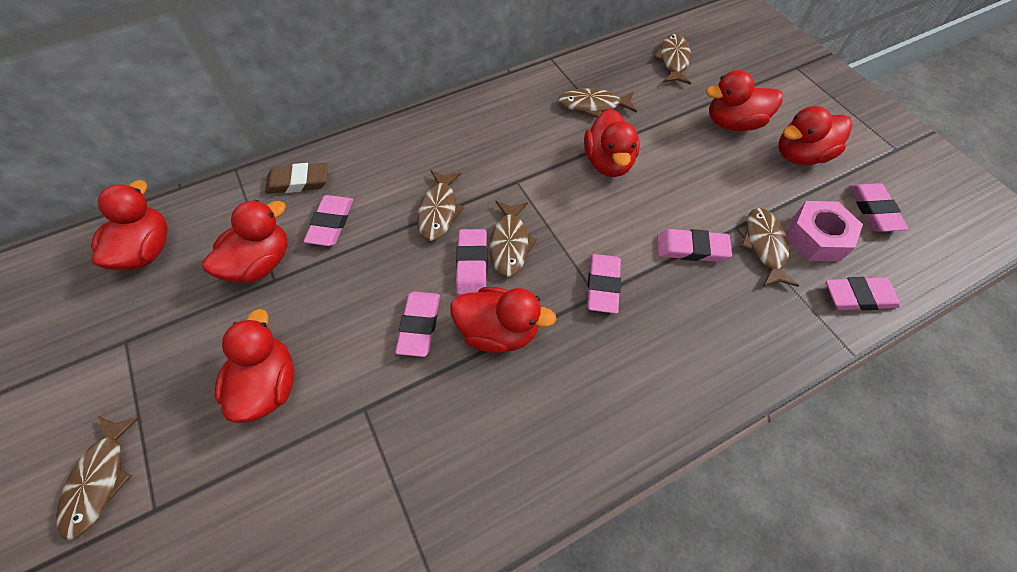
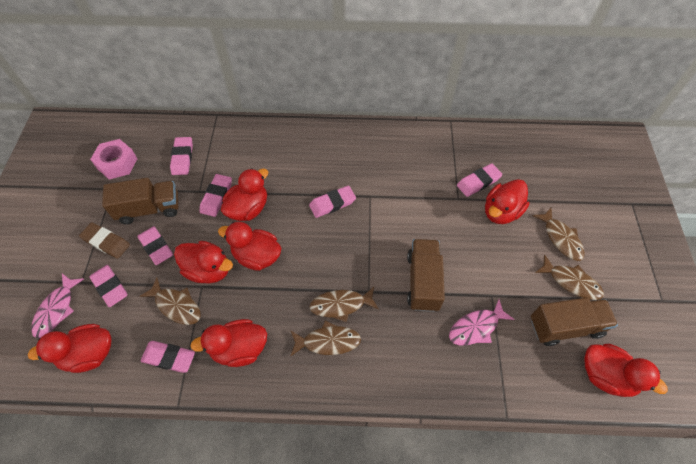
brown fish: 6 -> 5
brown truck: 0 -> 3
pink fish: 0 -> 2

